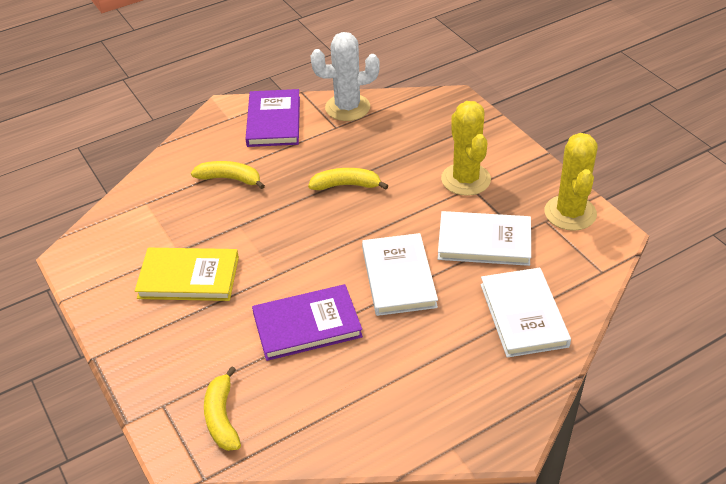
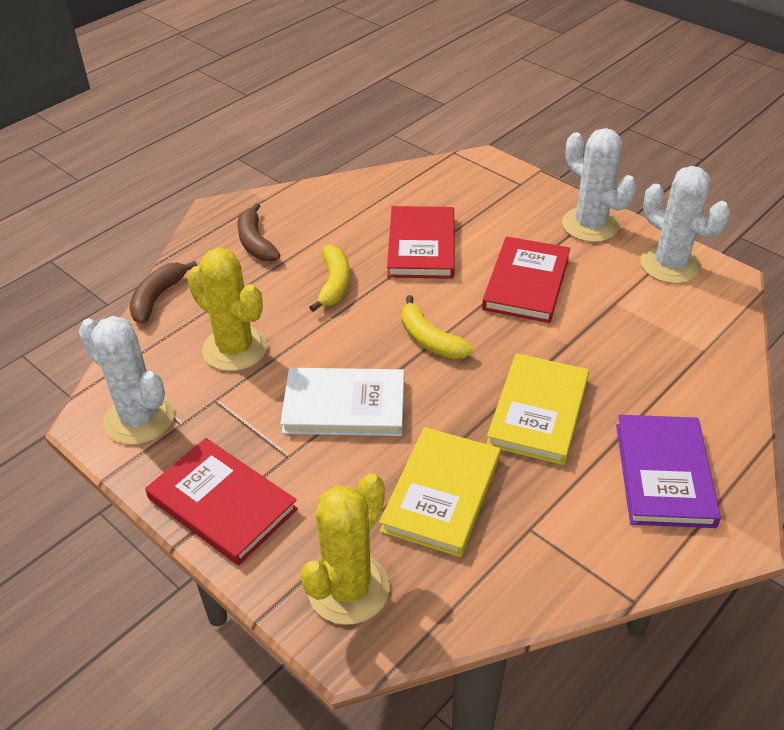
brown banana: 0 -> 2
purple book: 2 -> 1
red book: 0 -> 3
white book: 3 -> 1
white cactus: 1 -> 3
yellow banana: 3 -> 2
yellow book: 1 -> 2

